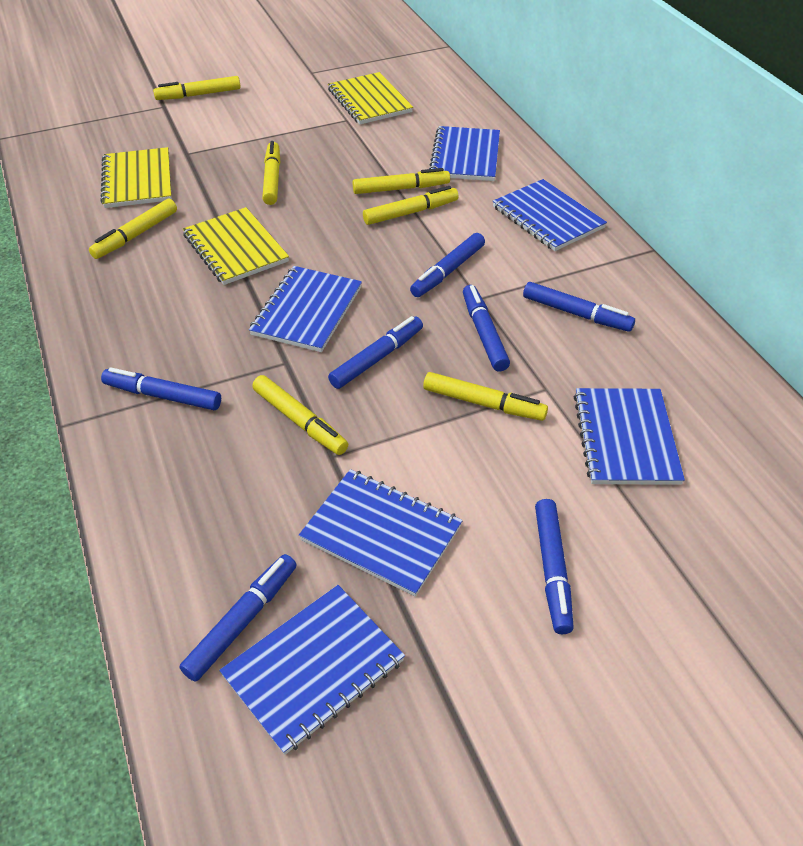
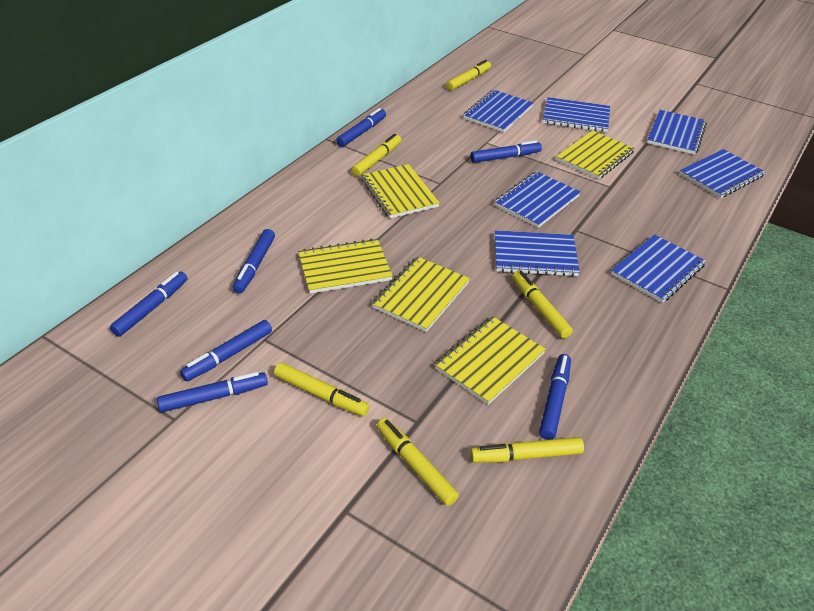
blue notebook: 6 -> 7
yellow marker: 7 -> 6
yellow notebook: 3 -> 5

